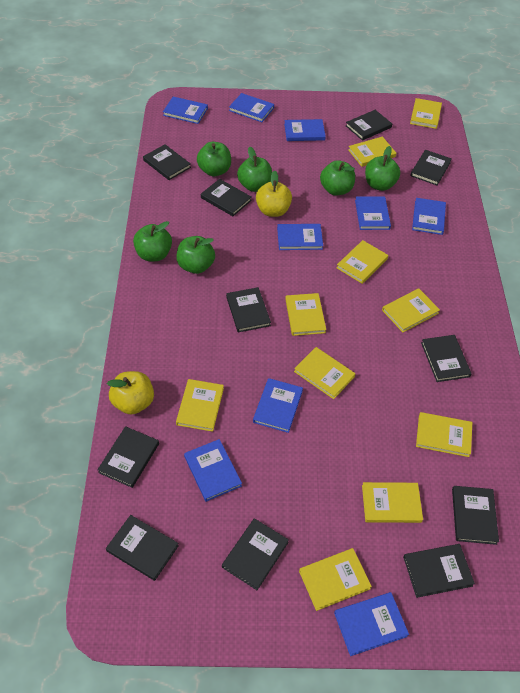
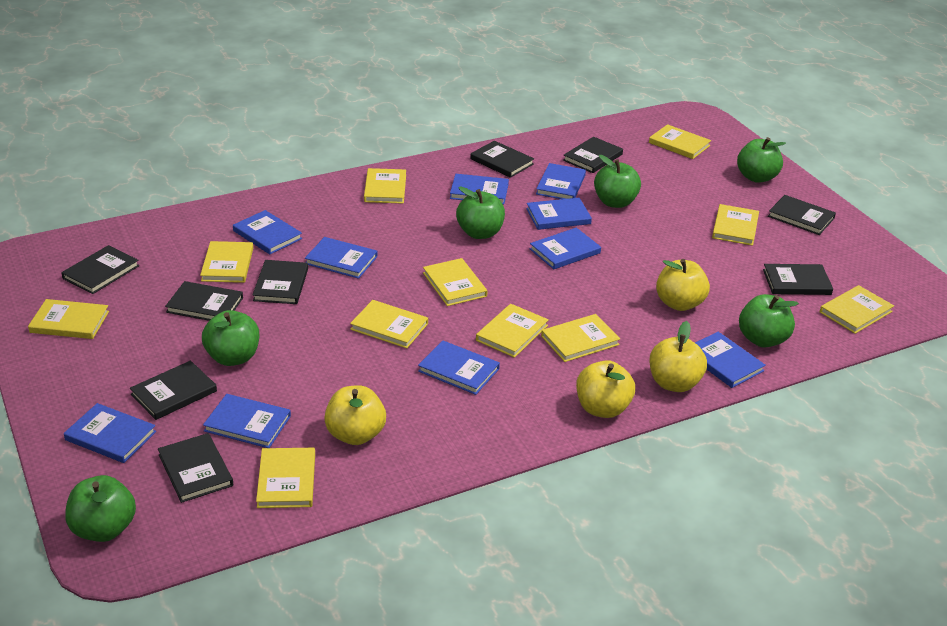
black book: 11 -> 9
blue book: 9 -> 10
yellow apple: 2 -> 4
yellow book: 10 -> 11

